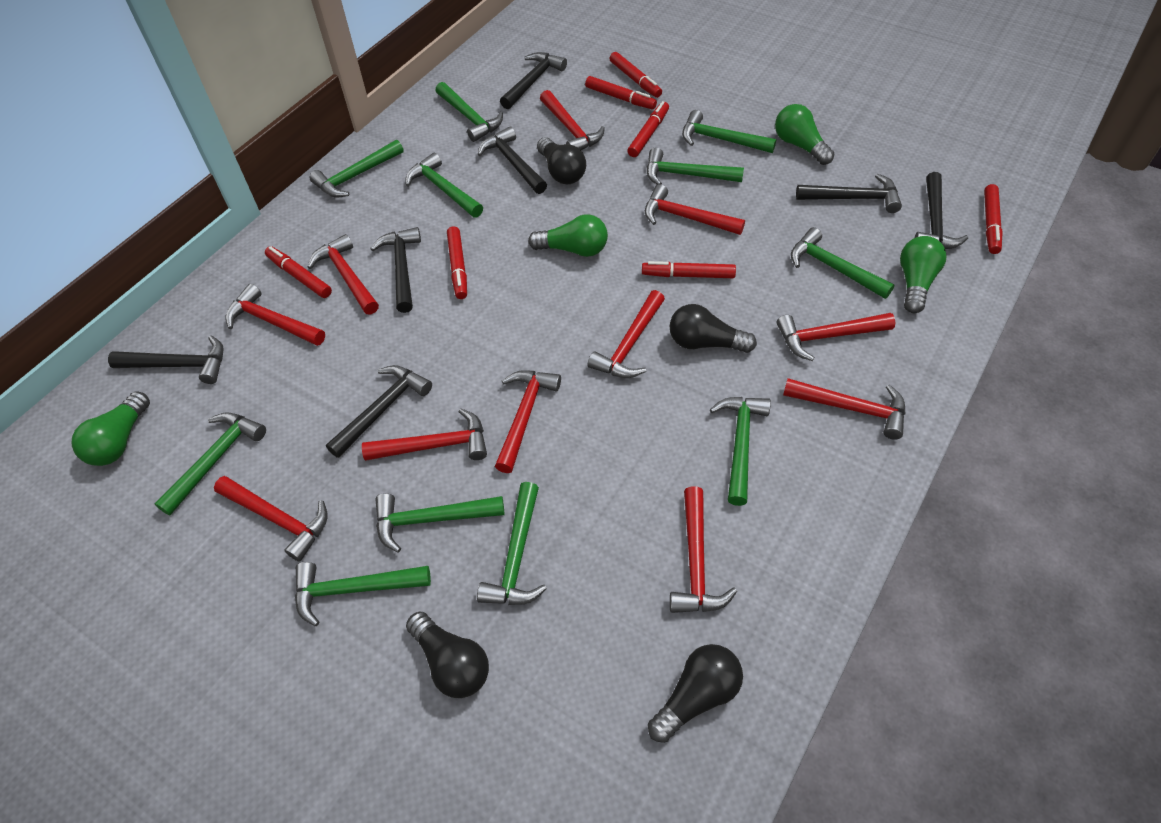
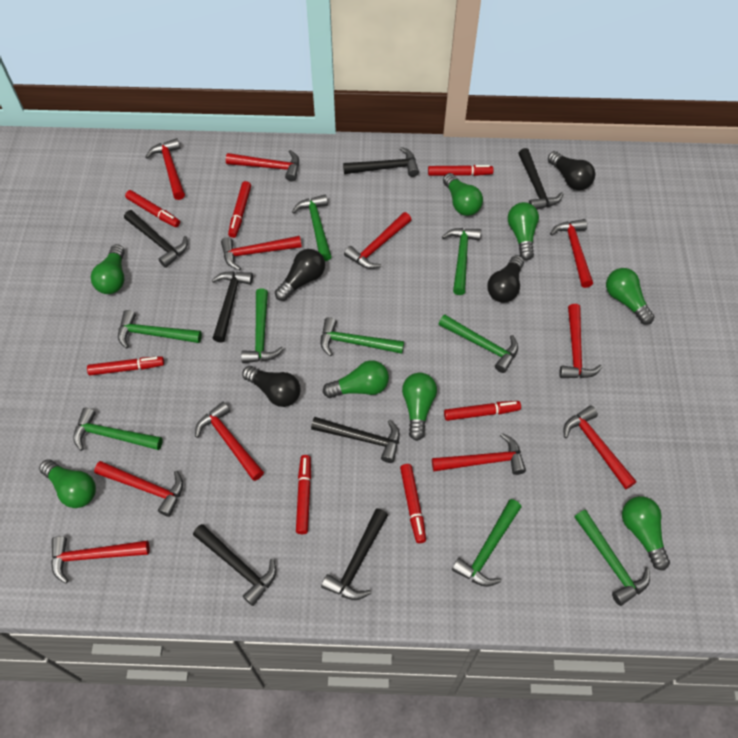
green hammer: 11 -> 9
green light bulb: 4 -> 8

